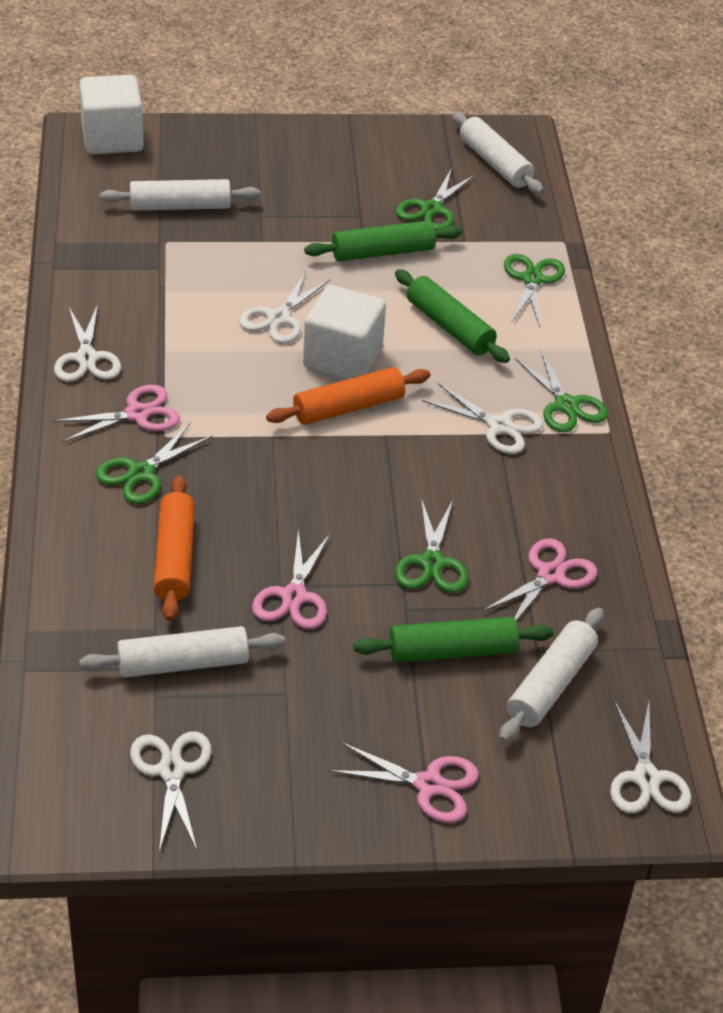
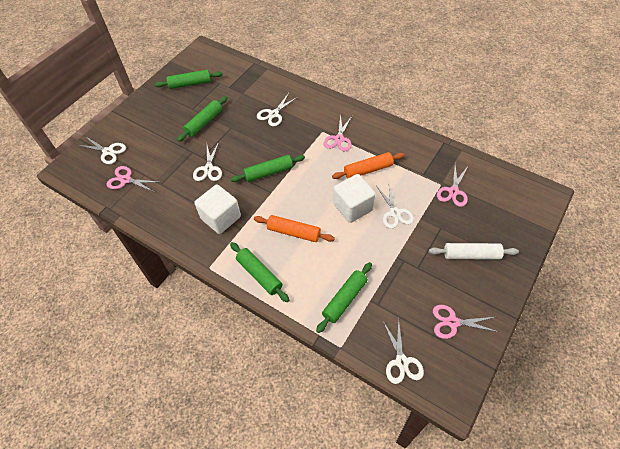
green rolling pin: 3 -> 5
green scissors: 5 -> 0
white rolling pin: 4 -> 1

